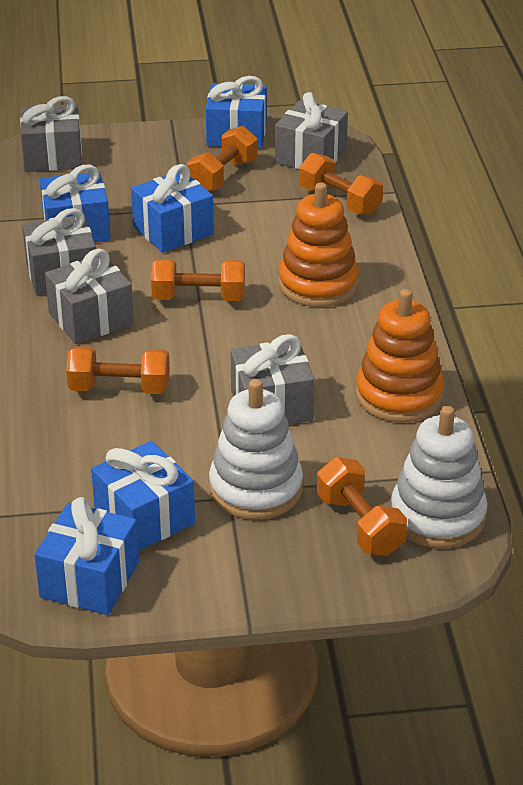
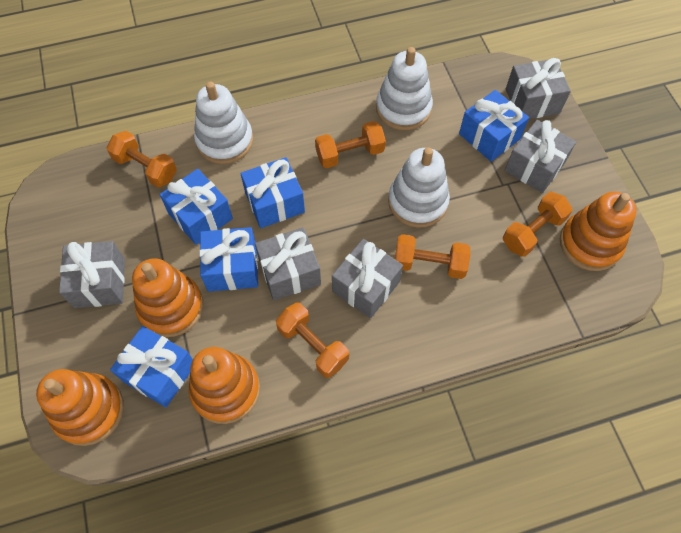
orange stacking toy: 2 -> 4
white stacking toy: 2 -> 3

